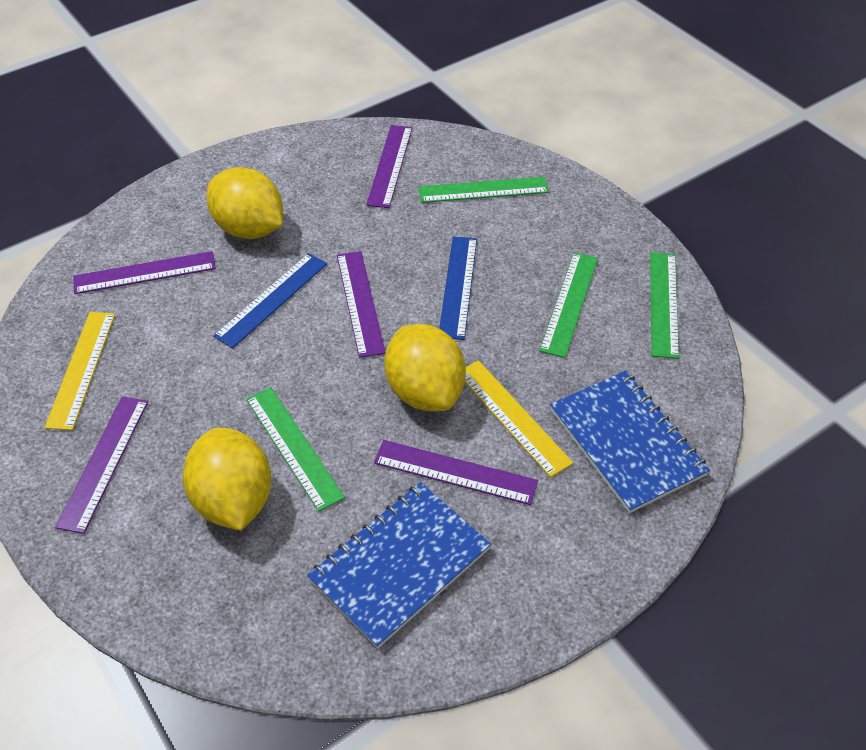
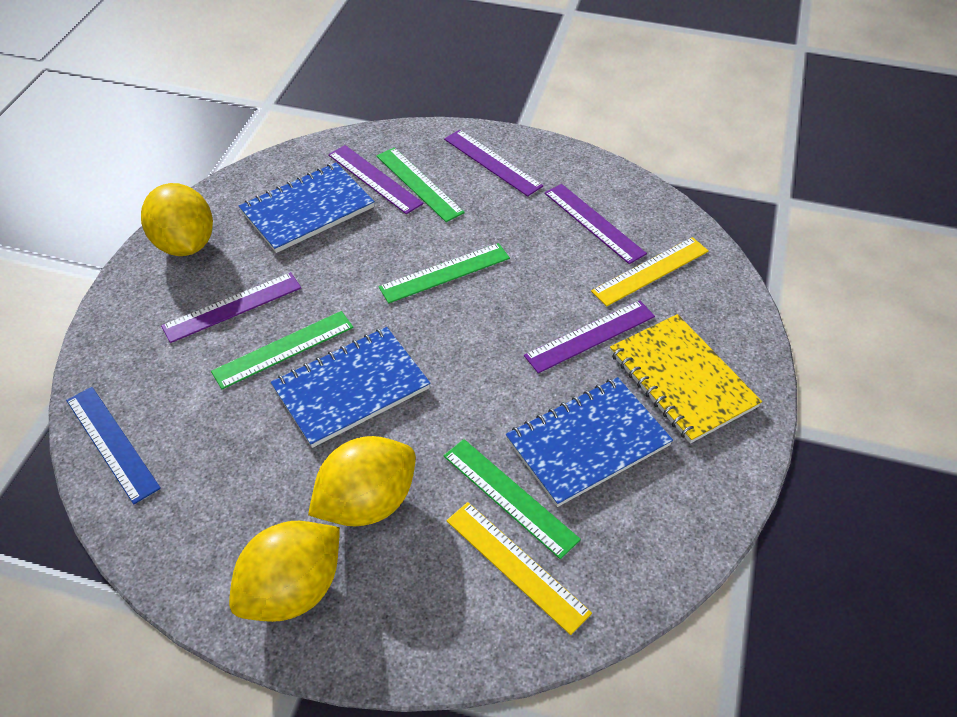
blue notebook: 2 -> 3
blue ruler: 2 -> 1
yellow notebook: 0 -> 1

